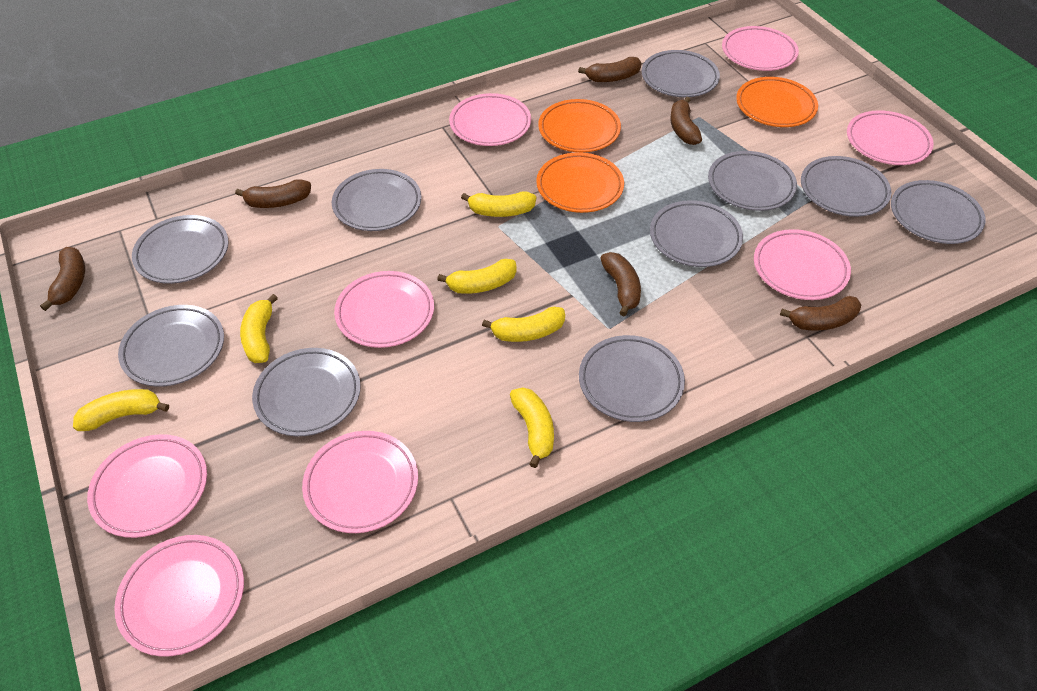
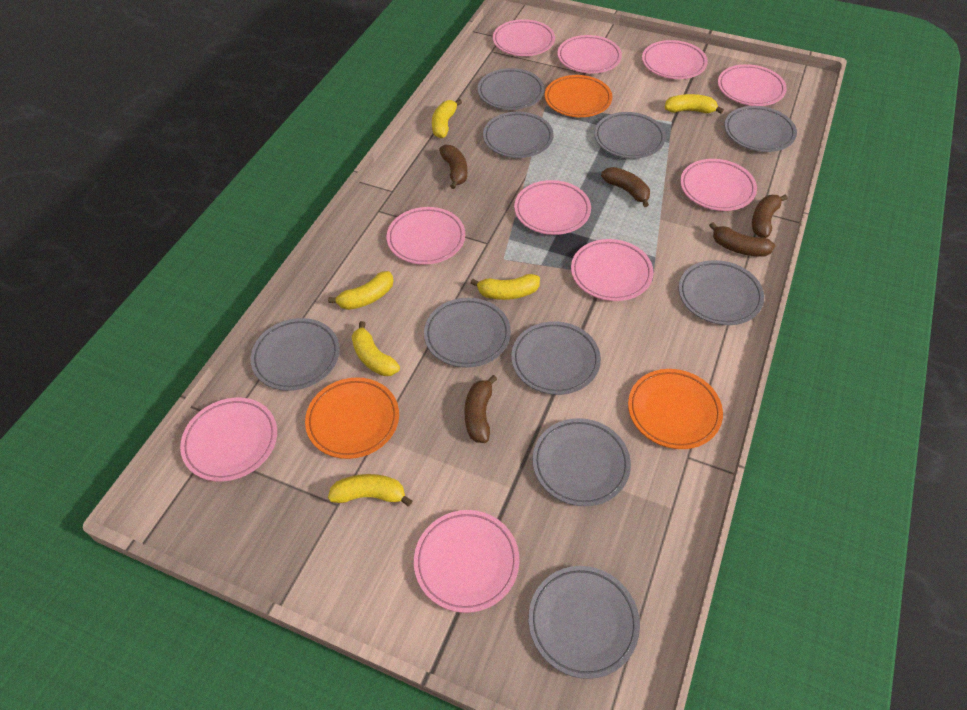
brown banana: 6 -> 5
pink plate: 8 -> 10

